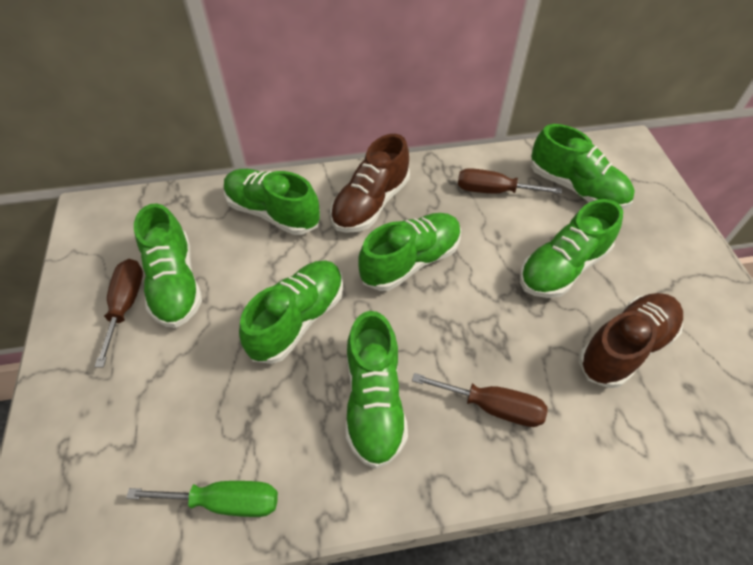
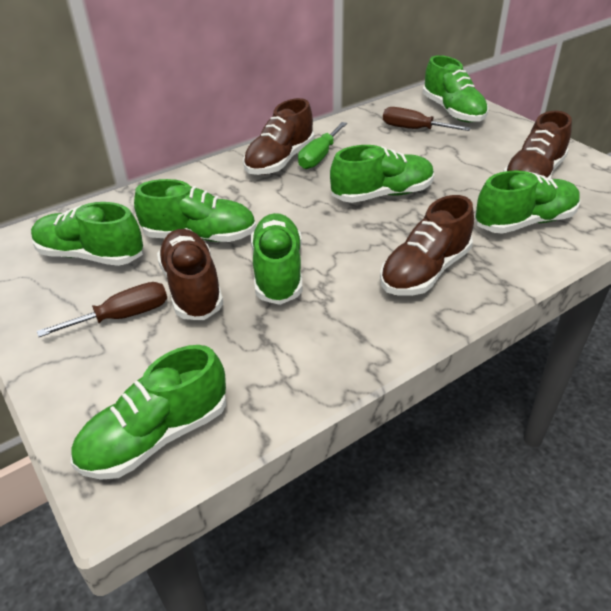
brown screwdriver: 3 -> 2
brown shoe: 2 -> 4

